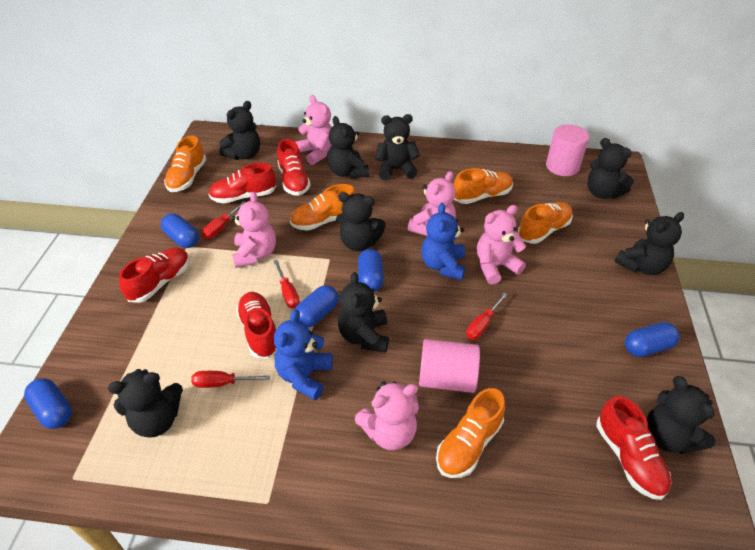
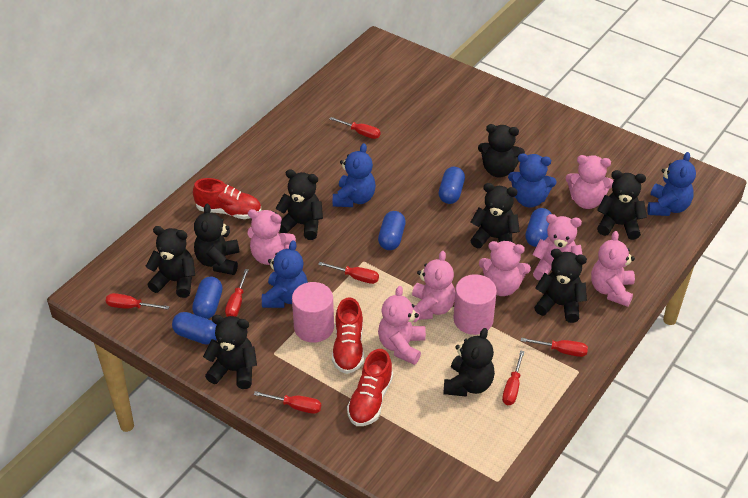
blue teddy bear: 2 -> 4
orange shoe: 5 -> 0
pink teddy bear: 5 -> 7
red screwdriver: 4 -> 7
red shoe: 5 -> 3

